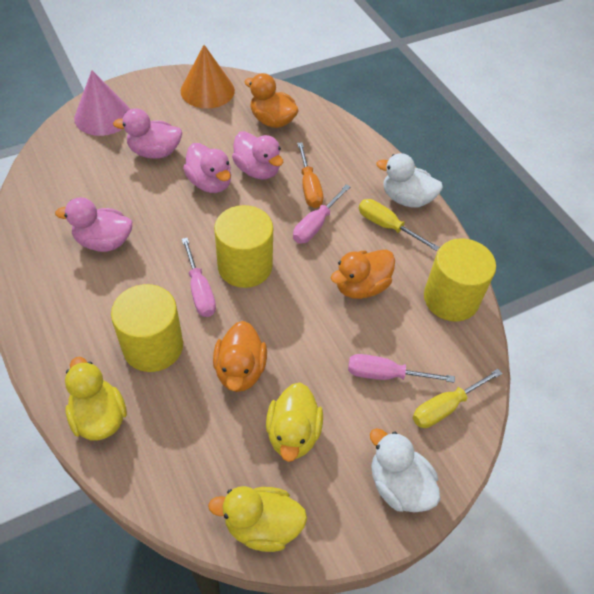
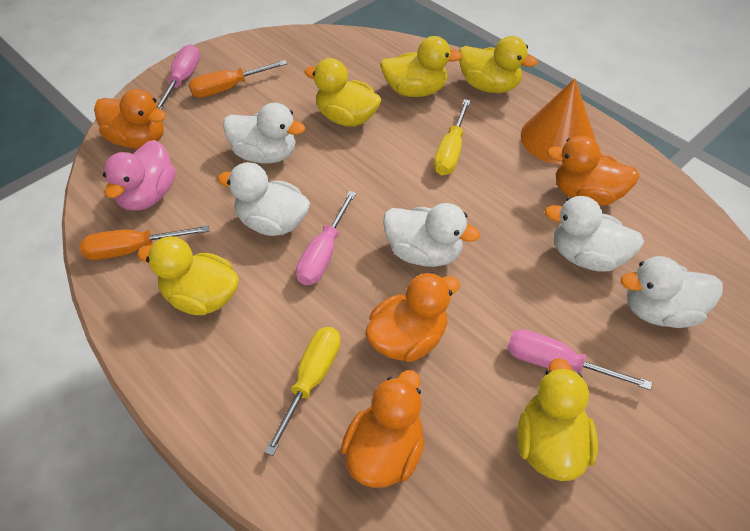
orange duck: 3 -> 4
orange screwdriver: 1 -> 2
pink cone: 1 -> 0
pink duck: 4 -> 1
white duck: 2 -> 5
yellow cylinder: 3 -> 0
yellow duck: 3 -> 5

